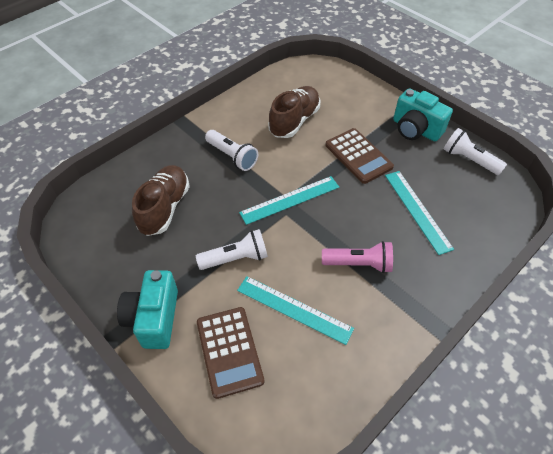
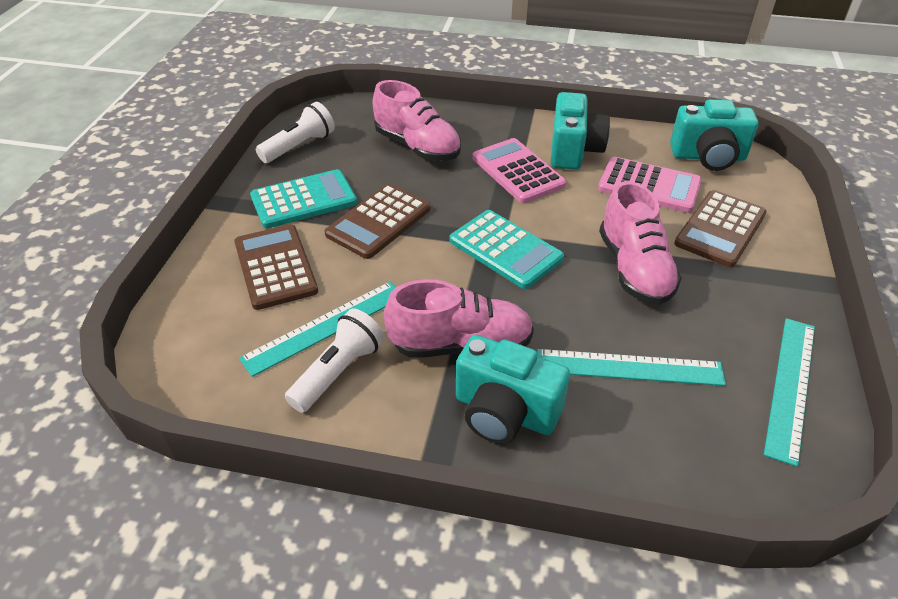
brown calculator: 2 -> 3
brown shoe: 2 -> 0
pink calculator: 0 -> 2
pink flashlight: 1 -> 0
pink shoe: 0 -> 3
turquoise calculator: 0 -> 2
turquoise camera: 2 -> 3
white flashlight: 3 -> 2

